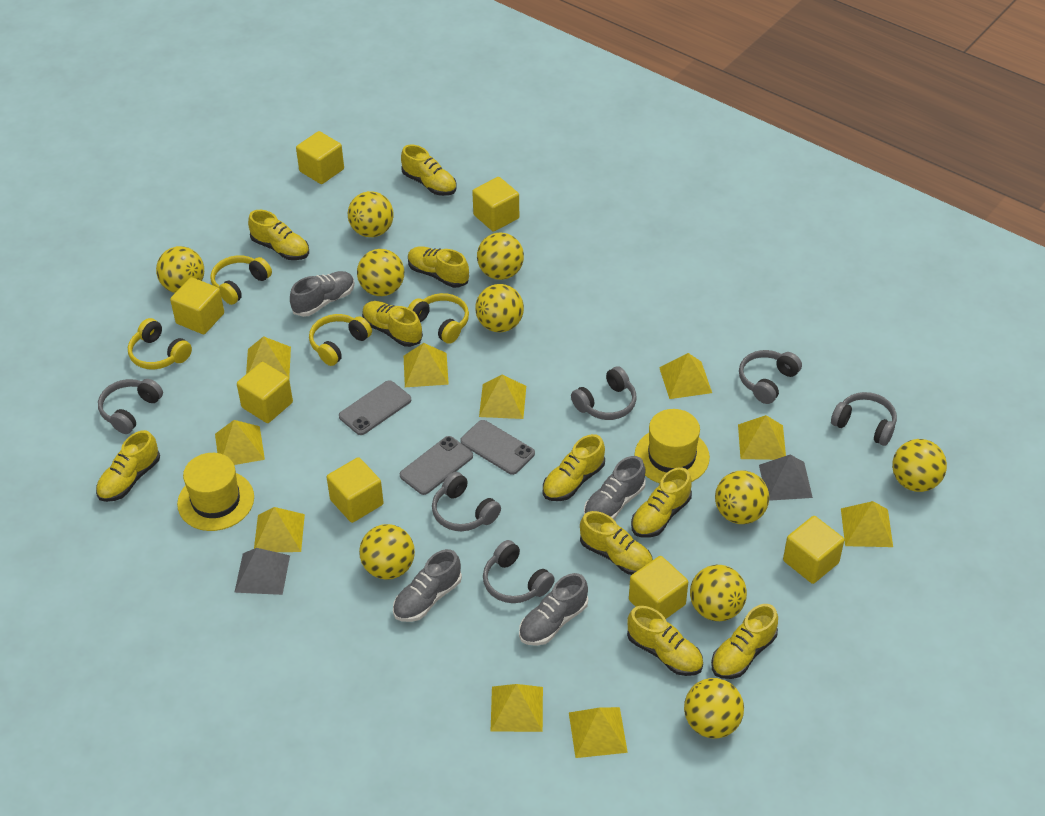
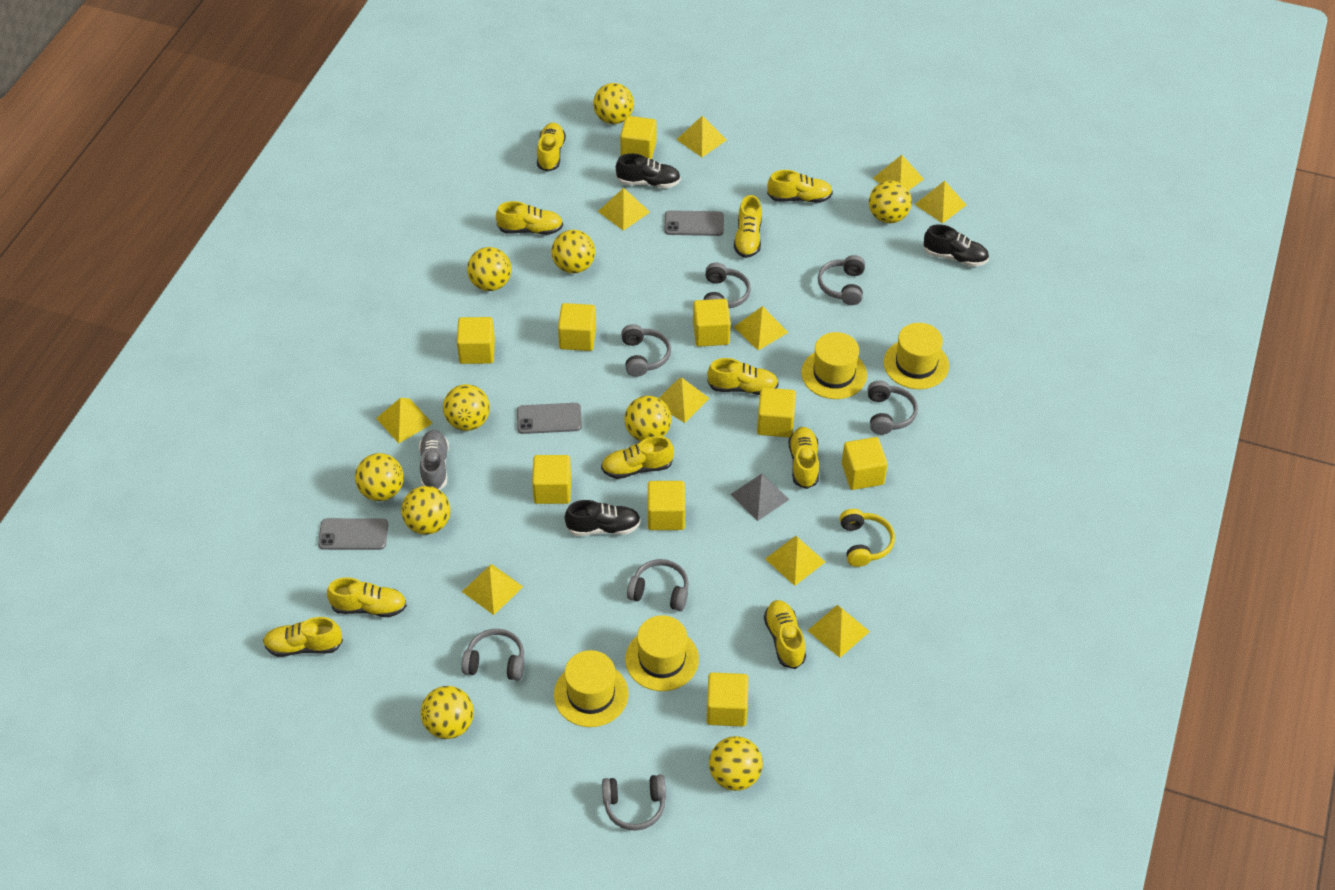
black shoe: 0 -> 3
grey headphones: 6 -> 7
grey pyramid: 2 -> 1
grey shoe: 4 -> 1
yellow cube: 7 -> 9
yellow hat: 2 -> 4
yellow headphones: 4 -> 1

